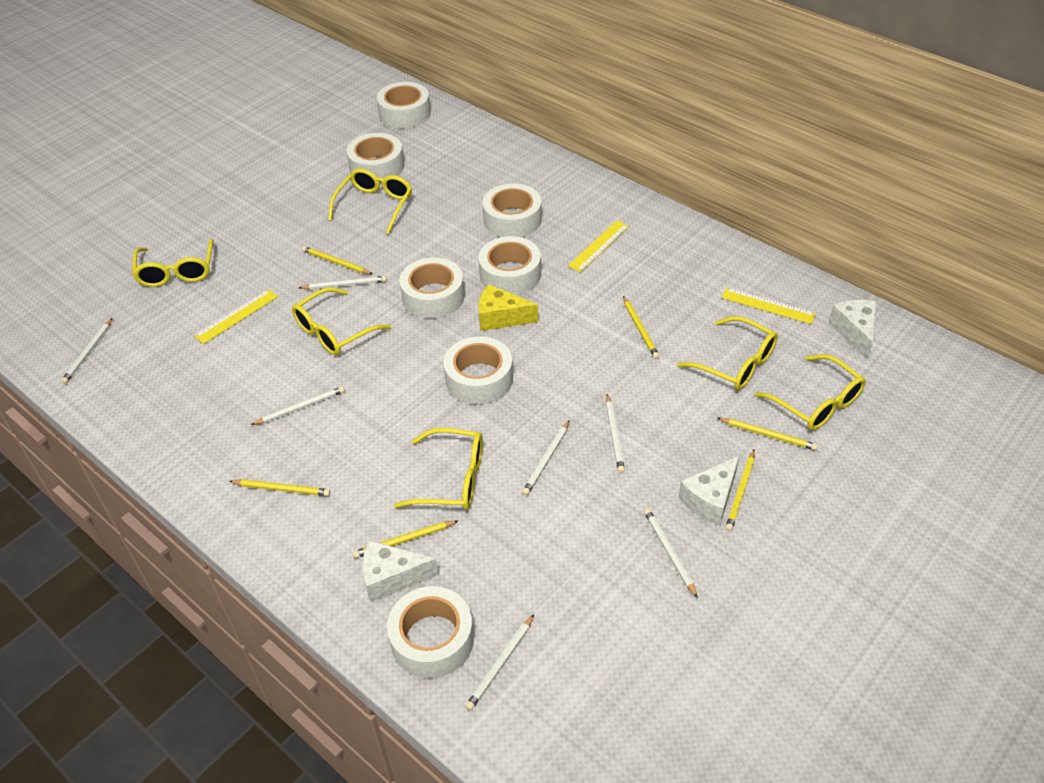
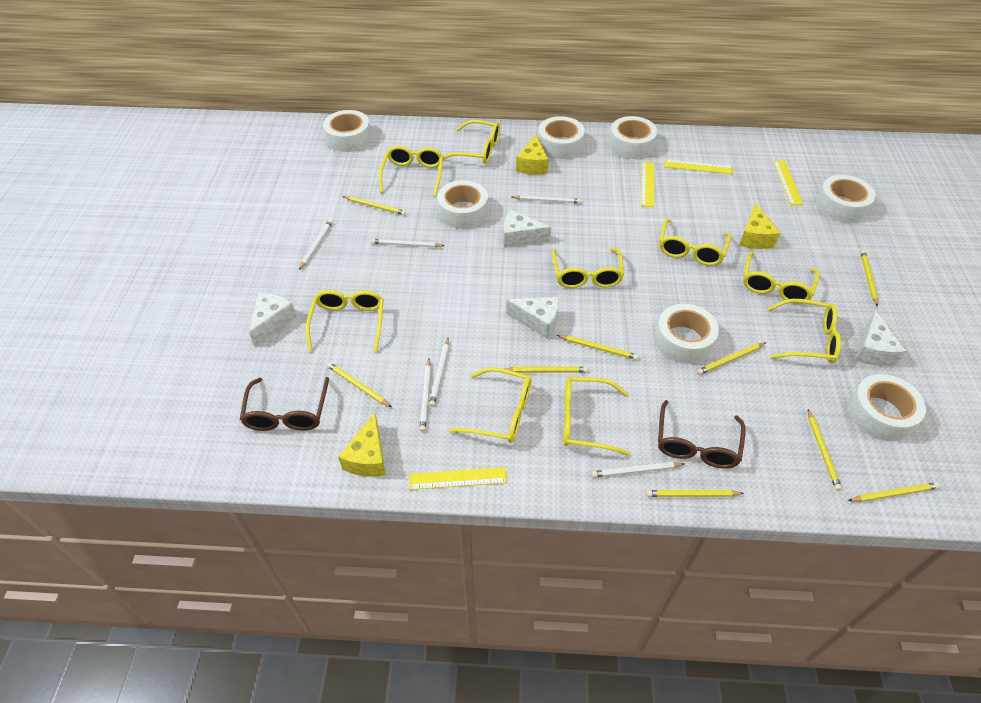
brown glasses: 0 -> 2
white cheese: 3 -> 4
white pencil: 7 -> 6
yellow cheese: 1 -> 3
yellow glasses: 6 -> 9
yellow pencil: 6 -> 9
yellow ruler: 3 -> 4

